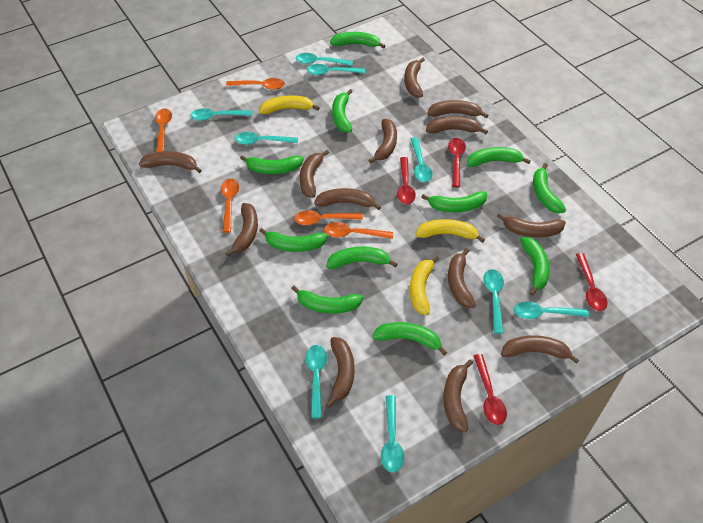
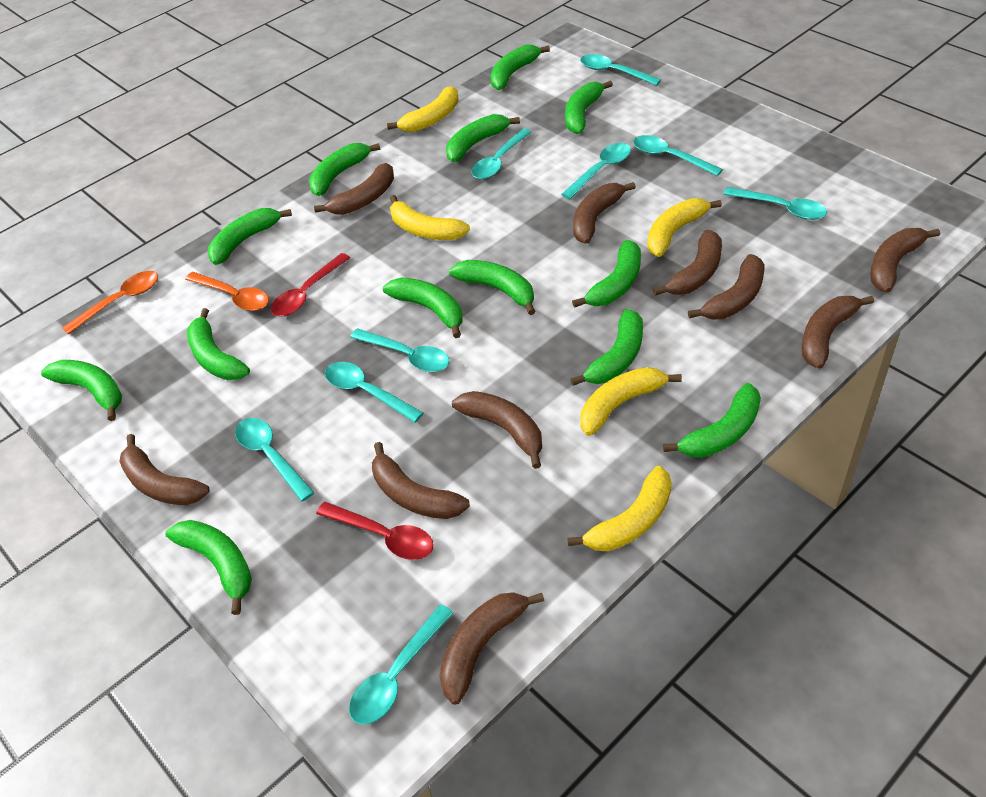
brown banana: 13 -> 10
green banana: 11 -> 13
orange spoon: 5 -> 2
red spoon: 4 -> 2
yellow banana: 3 -> 5

